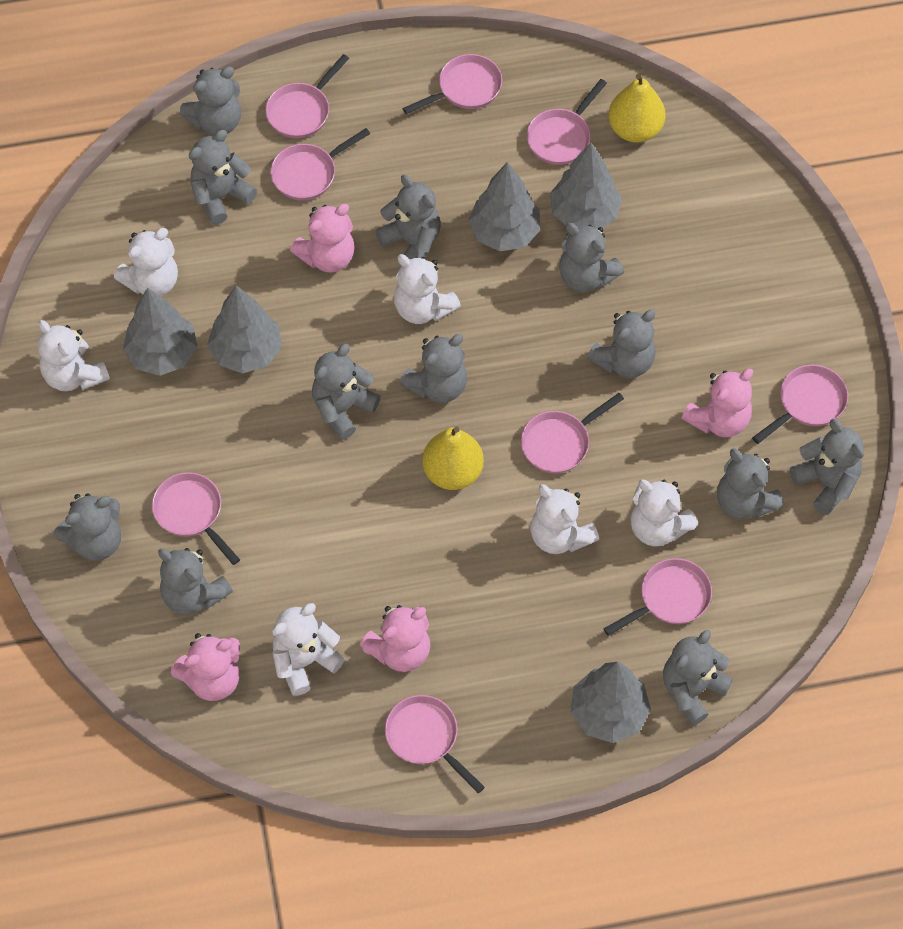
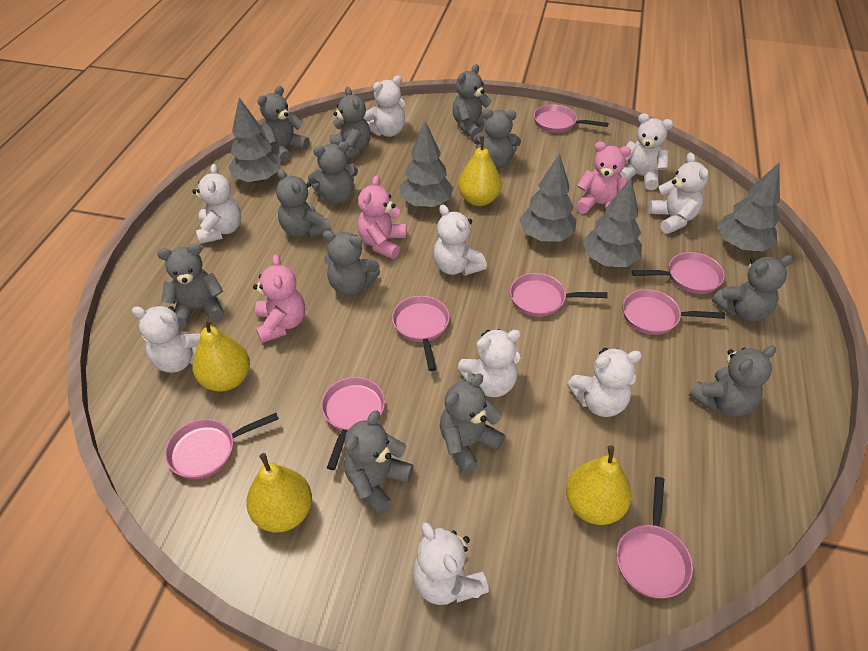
pink pan: 9 -> 8
pink teddy bear: 4 -> 3
white teddy bear: 6 -> 9
yellow pear: 2 -> 4

